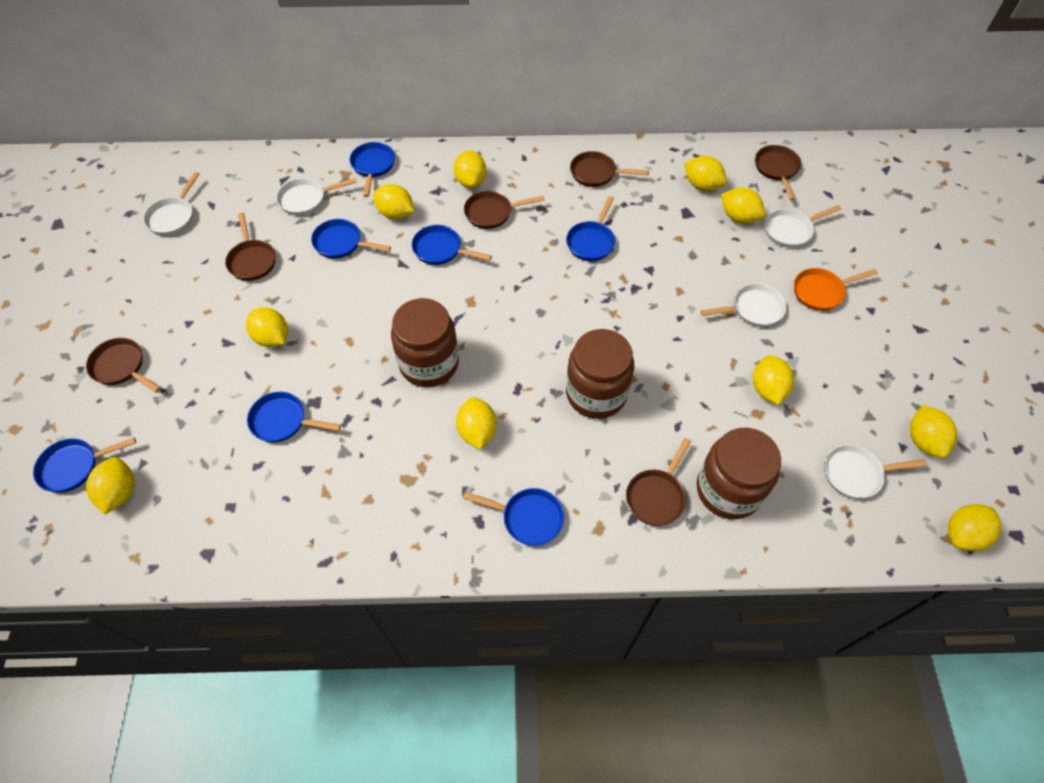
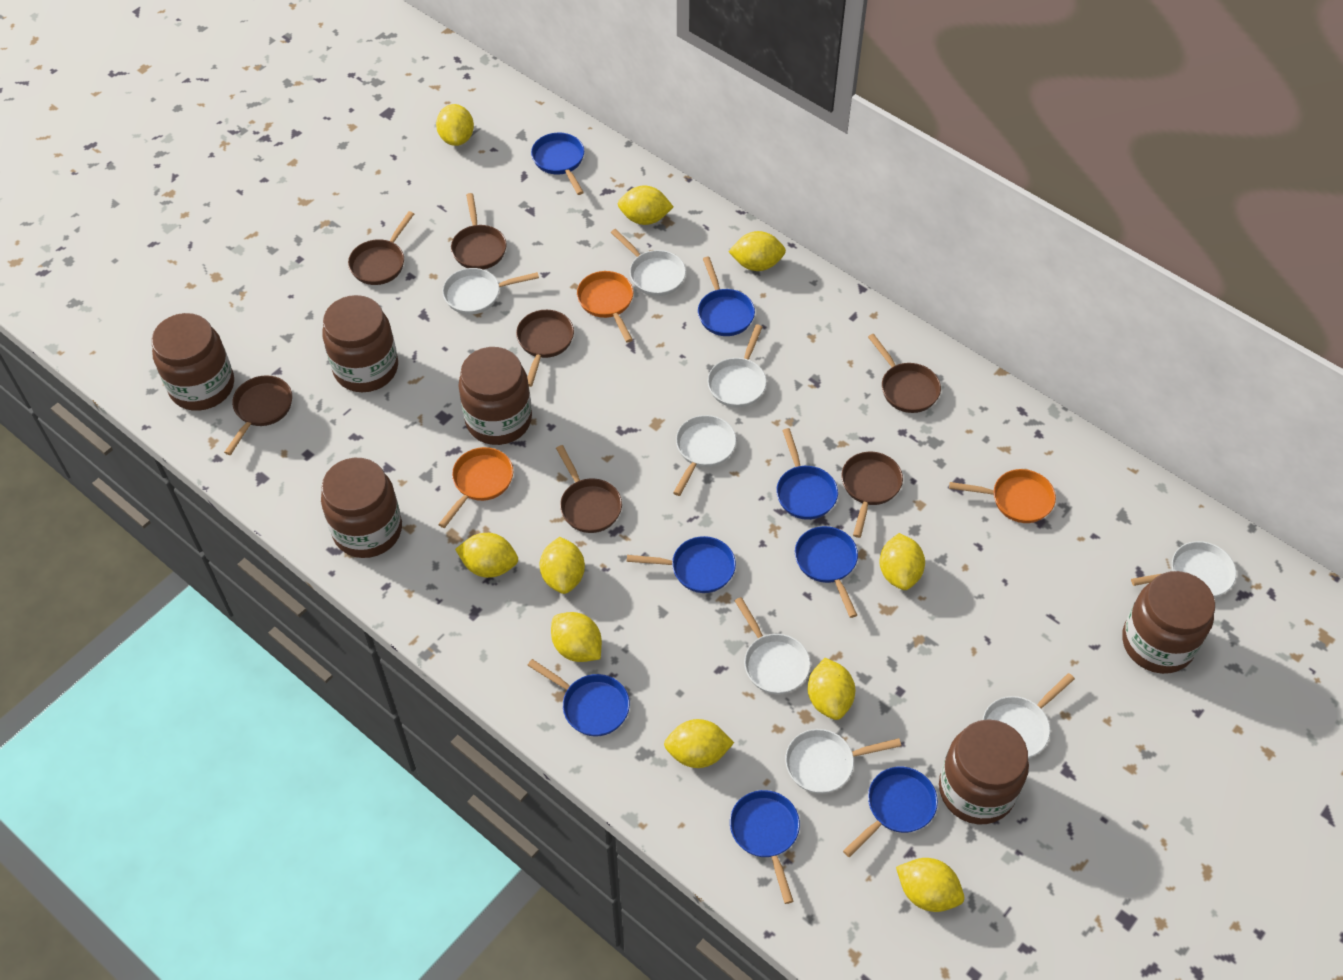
blue pan: 7 -> 8
brown jar: 3 -> 6
brown pan: 6 -> 7
orange pan: 1 -> 3
white pan: 5 -> 8

